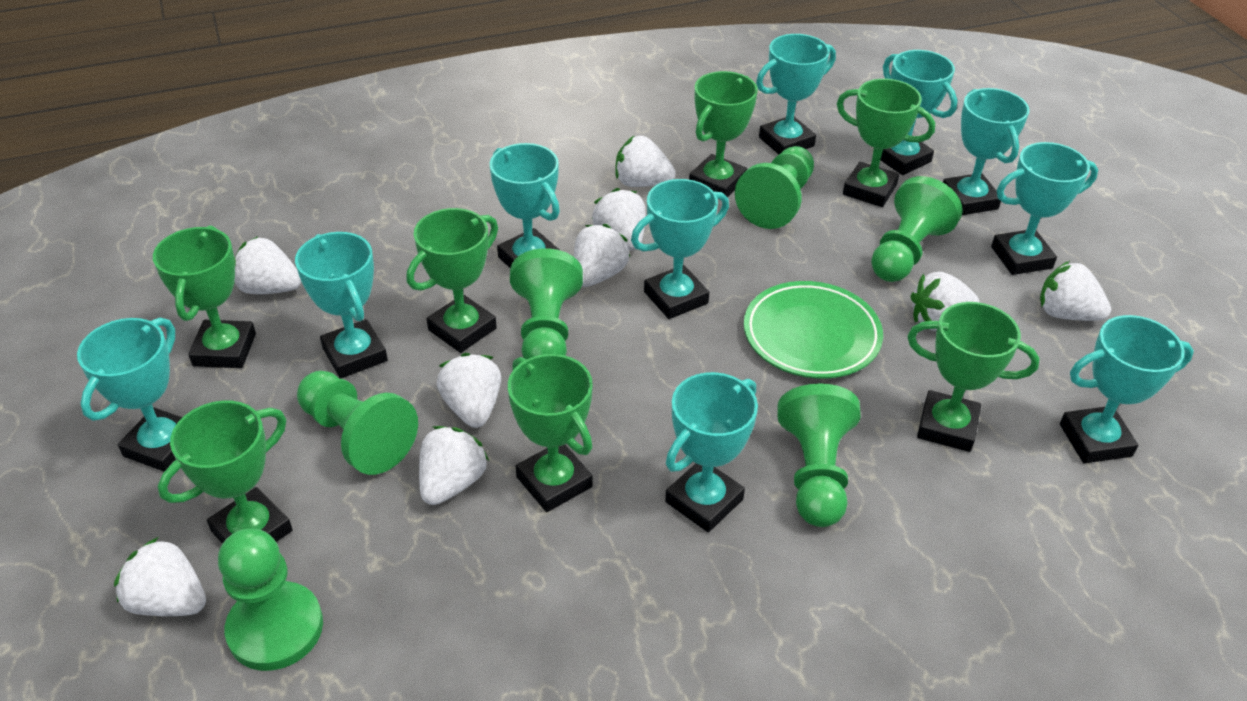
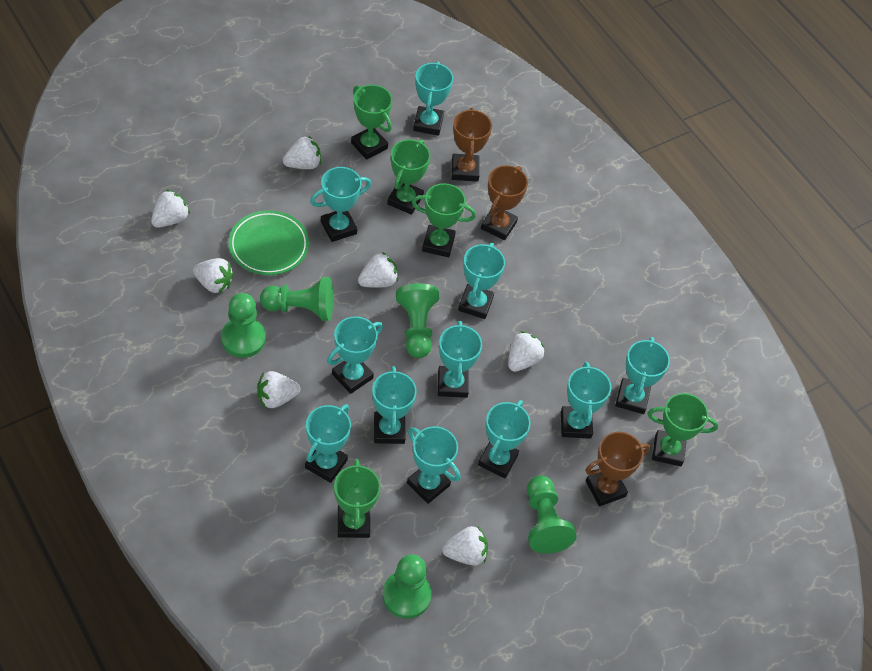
brown trophy: 0 -> 3
green pawn: 6 -> 5
green trophy: 7 -> 5
turquoise trophy: 10 -> 11
white strawberry: 9 -> 7

